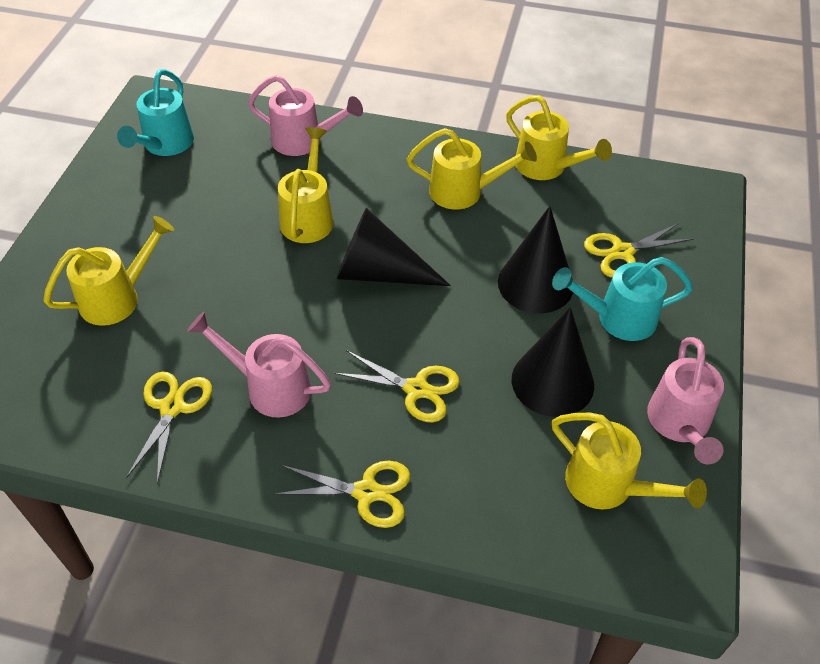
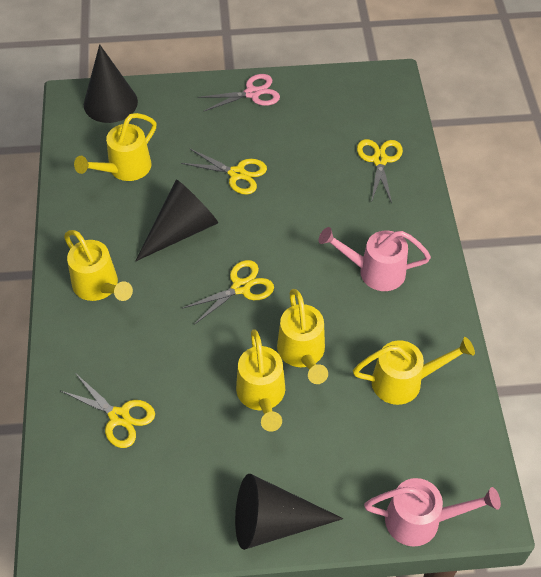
pink scissors: 0 -> 1
pink watering can: 3 -> 2
turquoise watering can: 2 -> 0

